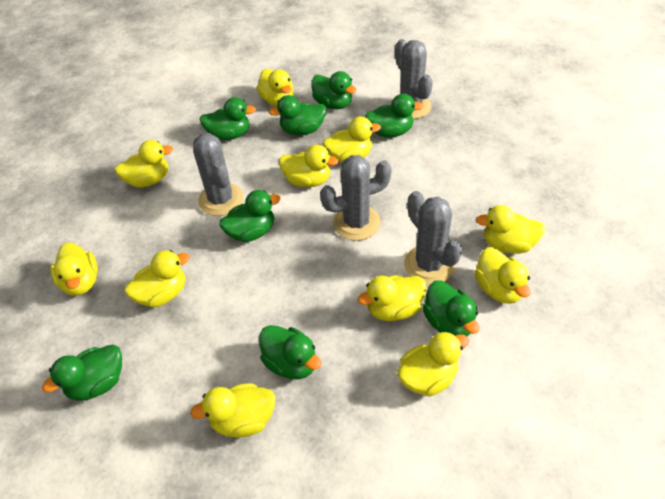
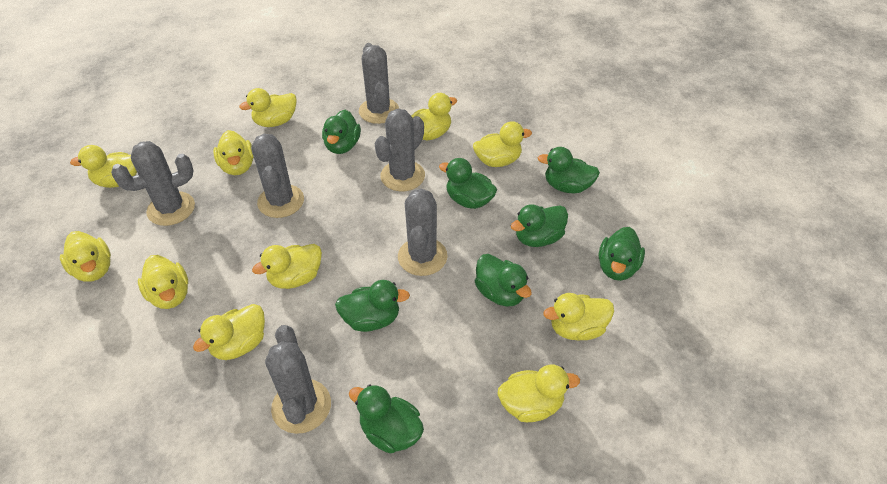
grey cactus: 4 -> 6

